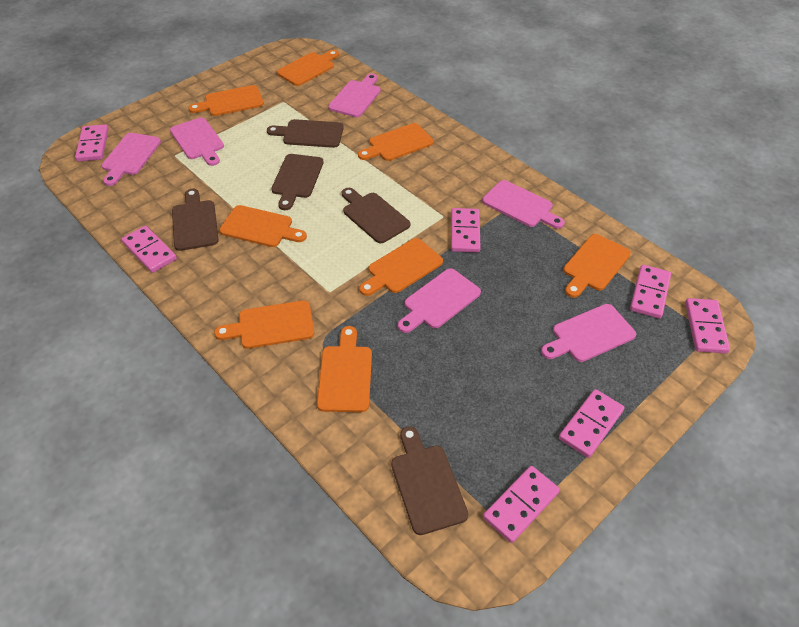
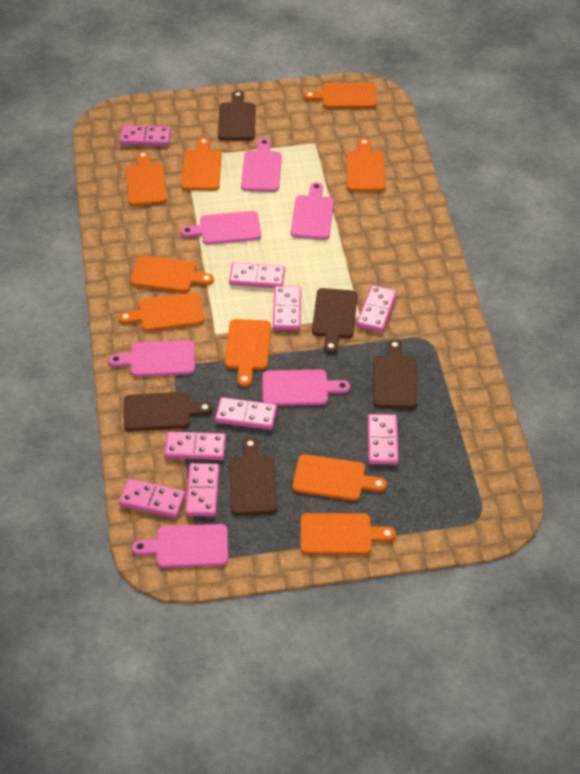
orange cutting board: 8 -> 9
pink domino: 7 -> 9

